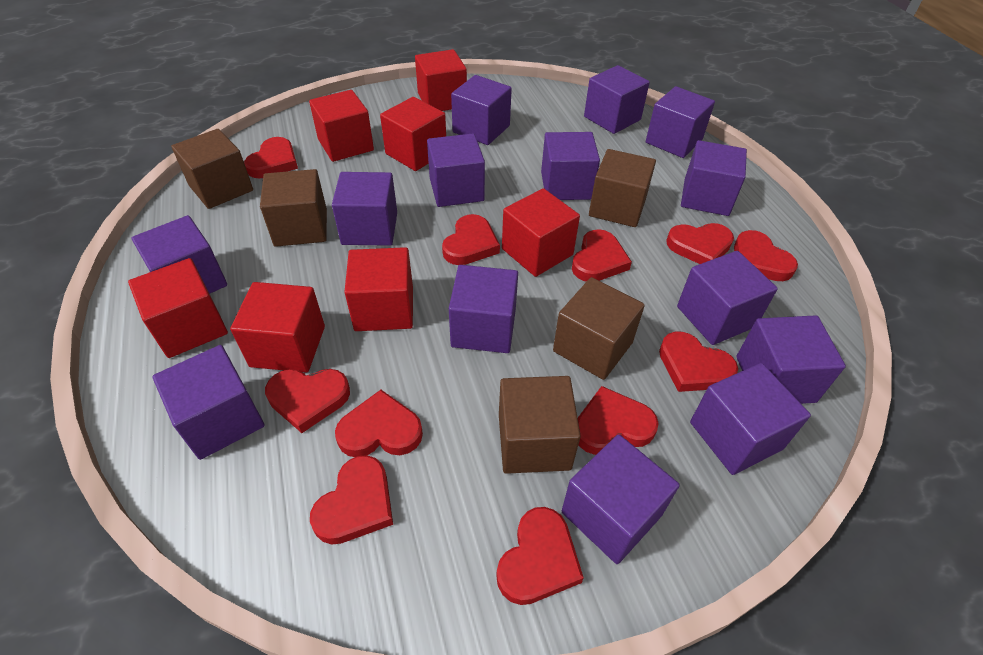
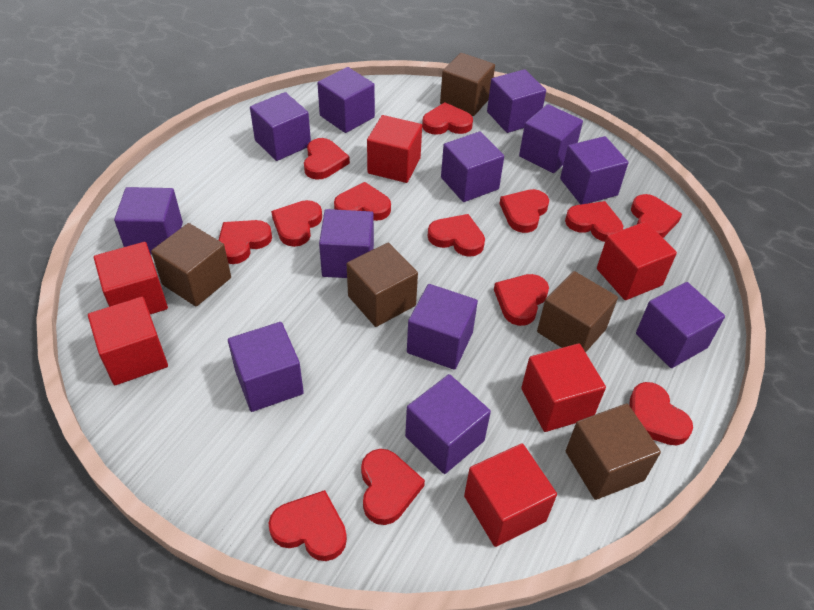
purple cube: 14 -> 12
red cube: 7 -> 6
red heart: 11 -> 13

